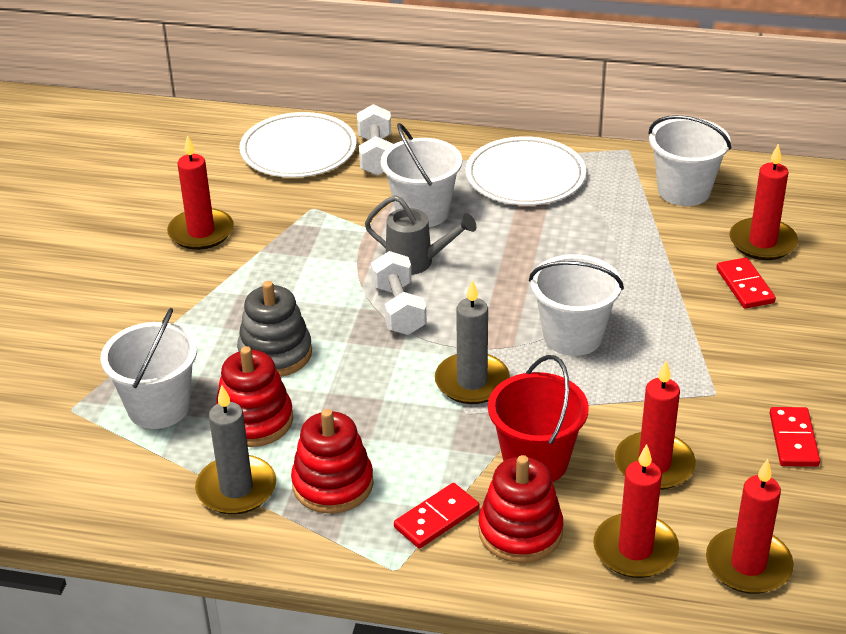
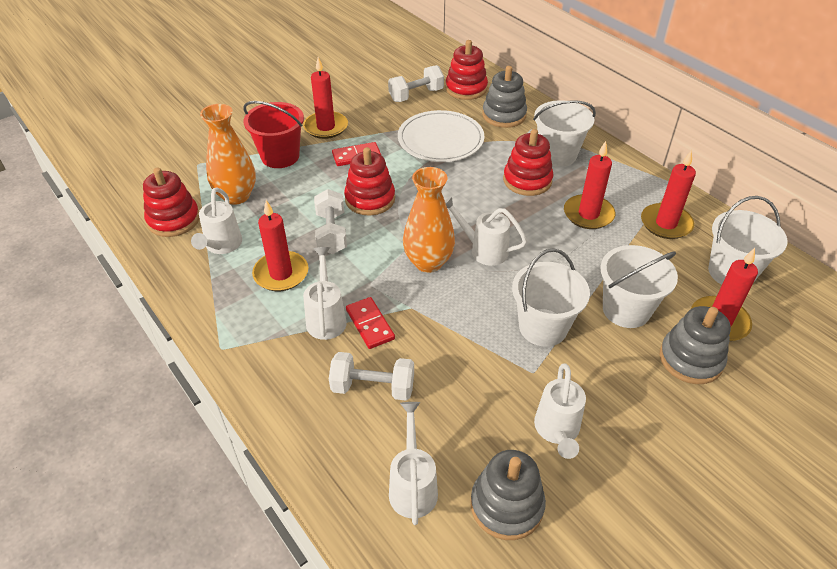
grey candle: 2 -> 0
grey stacking toy: 1 -> 3
grey watering can: 1 -> 0
orange vase: 0 -> 2
red domino: 3 -> 2
red stacking toy: 3 -> 4
white dumbbell: 2 -> 3
white plate: 2 -> 1
white watering can: 0 -> 5

